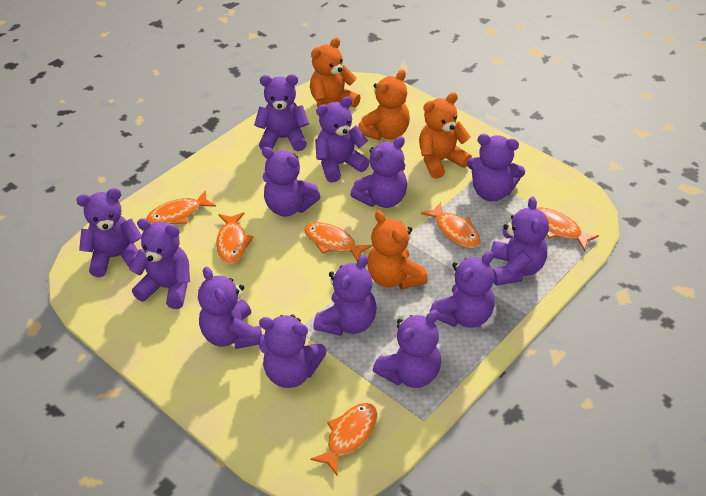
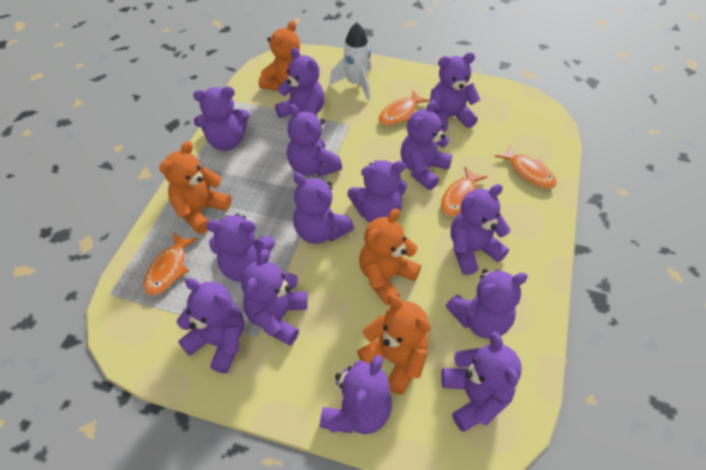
orange fish: 6 -> 4
purple teddy bear: 13 -> 14
white rocket: 0 -> 1

